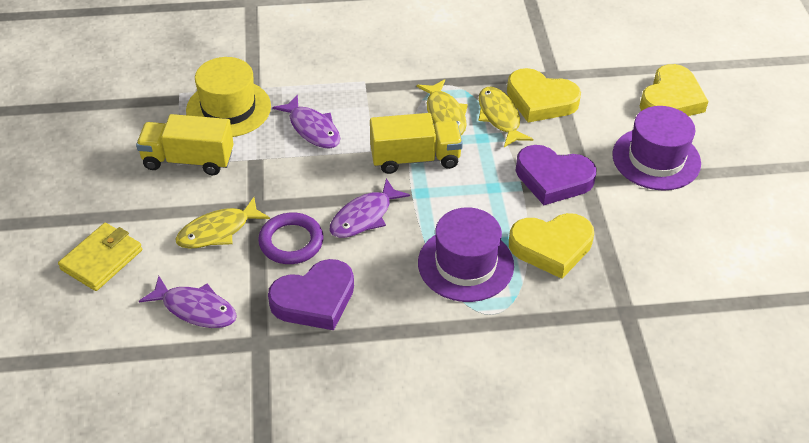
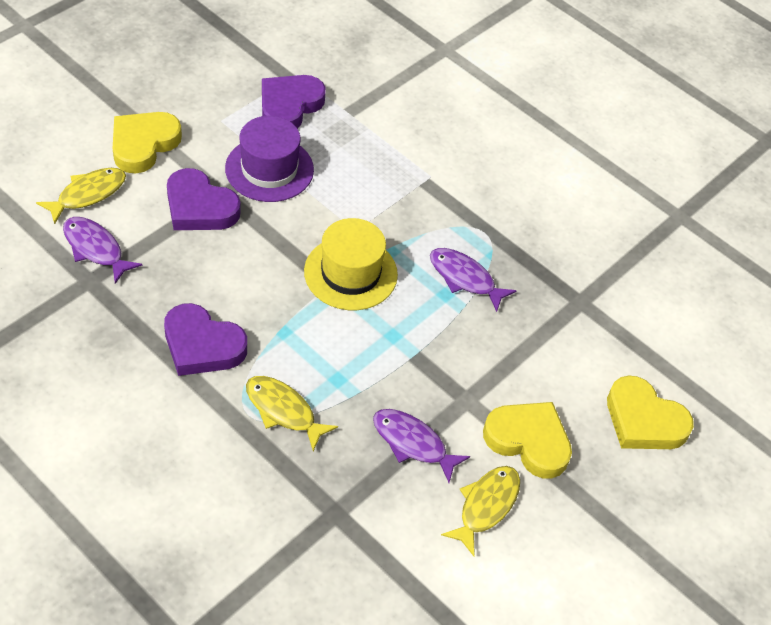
purple hat: 2 -> 1
purple heart: 2 -> 3
purple ring: 1 -> 0
yellow truck: 2 -> 0
yellow wallet: 1 -> 0

